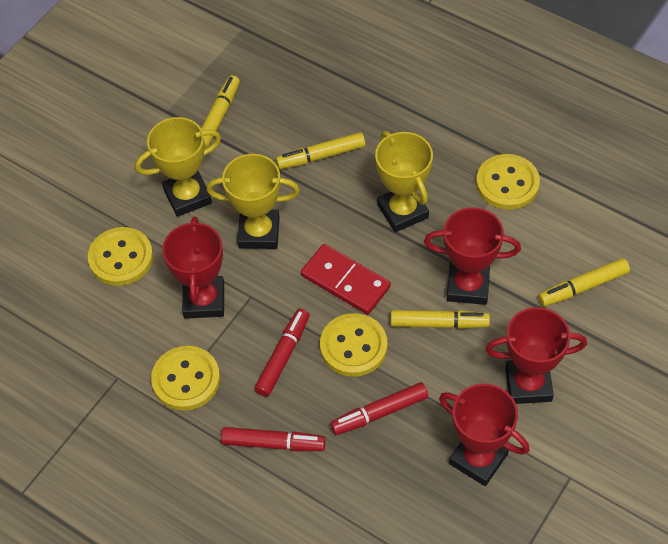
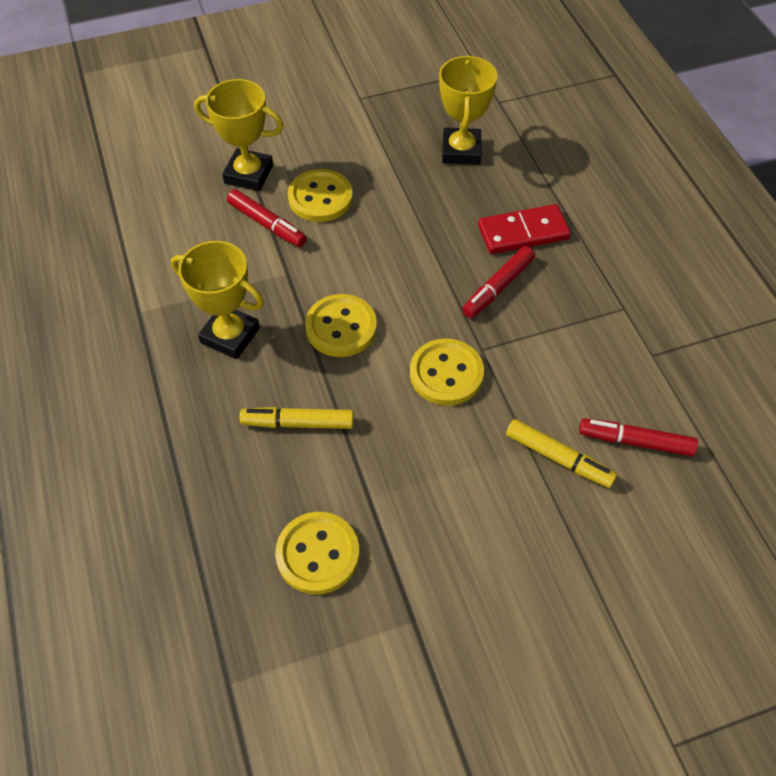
red trophy: 4 -> 0
yellow marker: 4 -> 2

